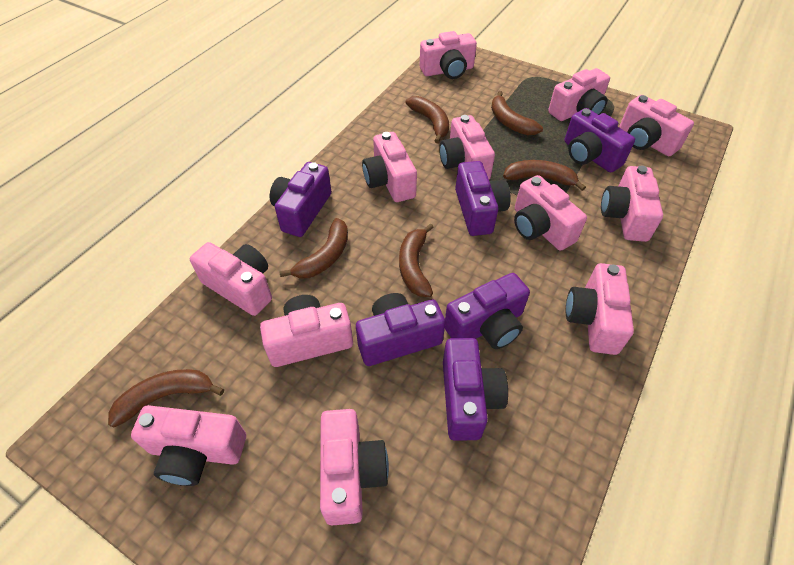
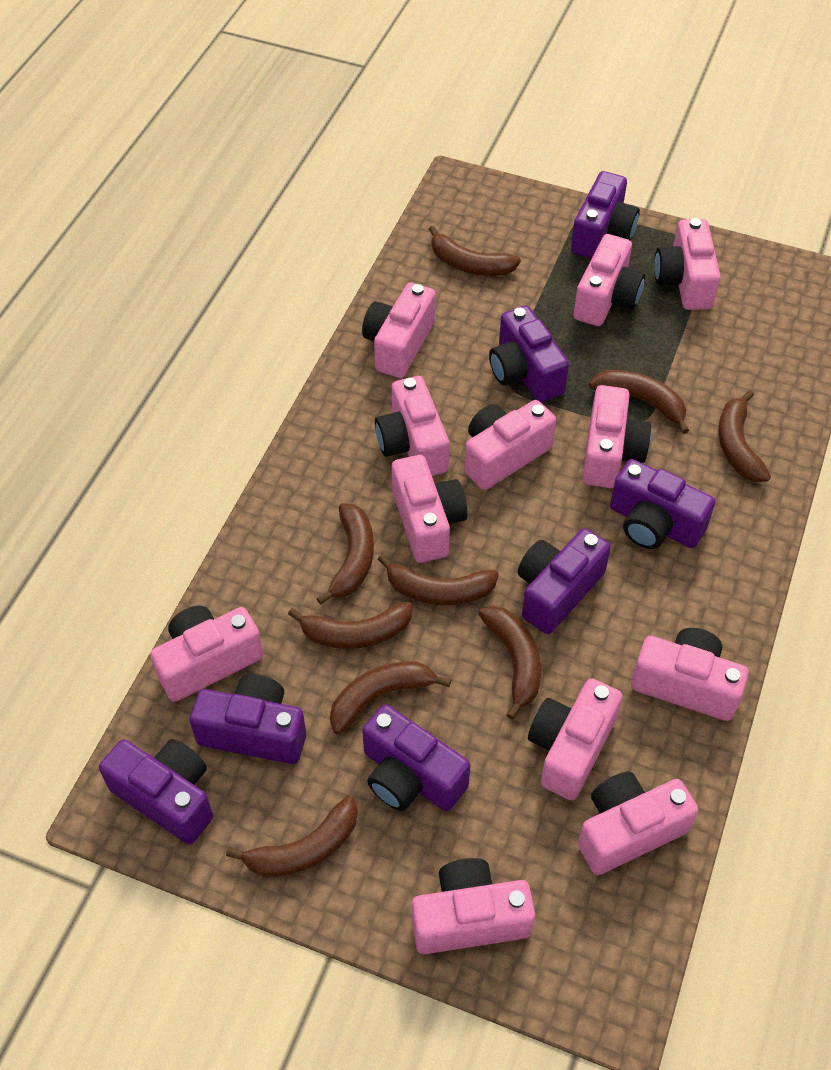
brown banana: 6 -> 9
purple camera: 6 -> 7

